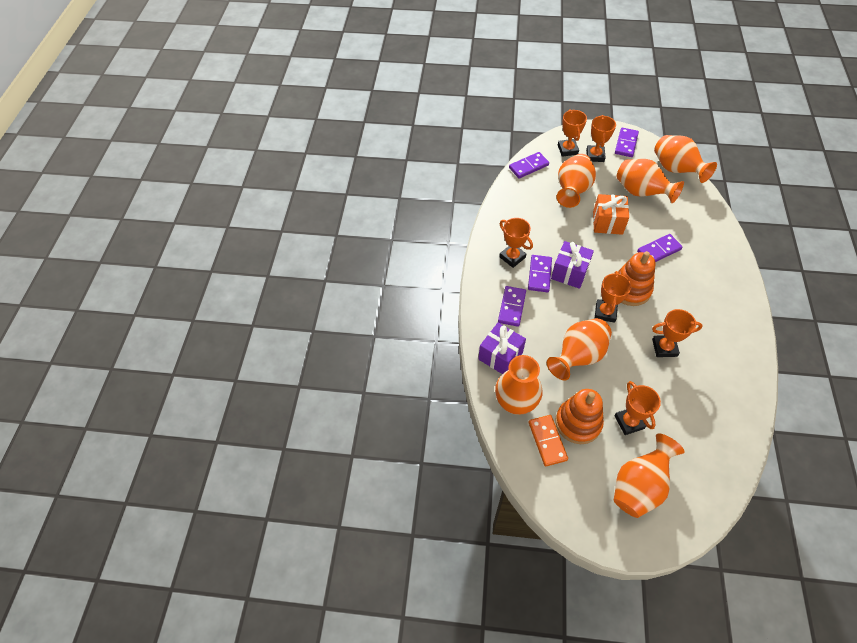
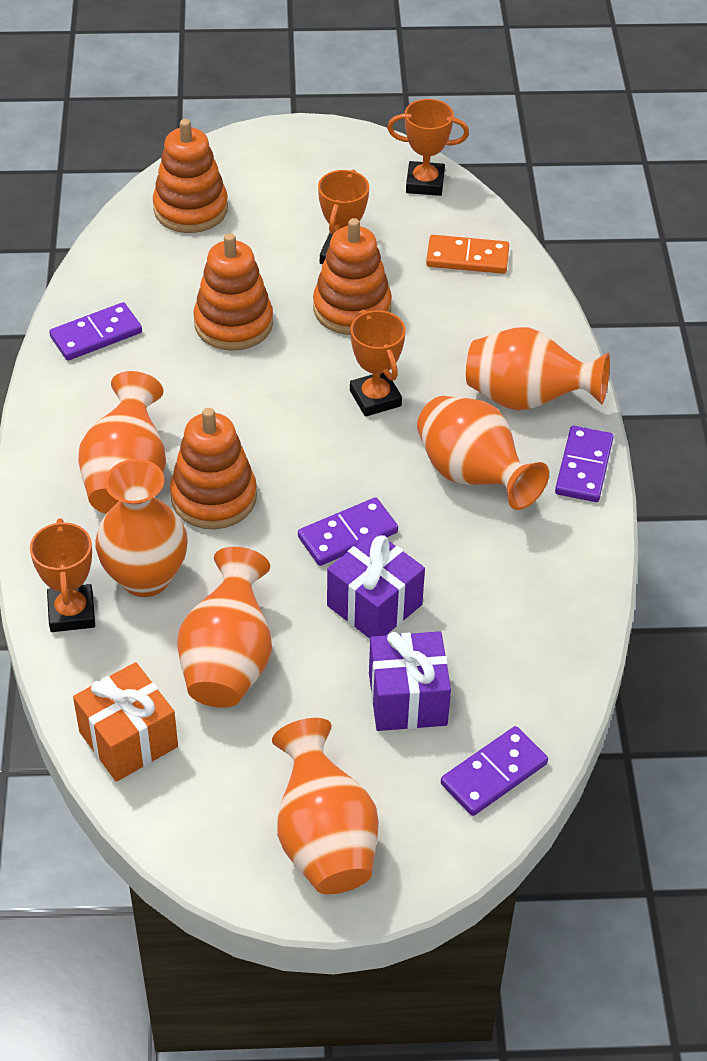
orange stacking toy: 2 -> 4
orange trophy: 6 -> 4
purple domino: 5 -> 4

